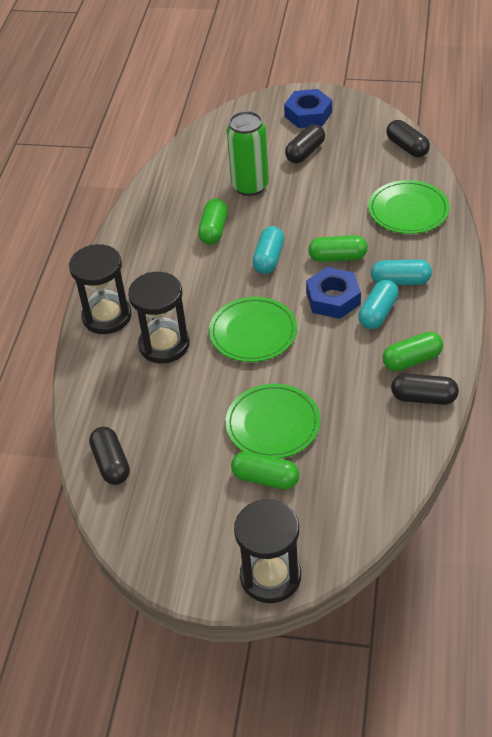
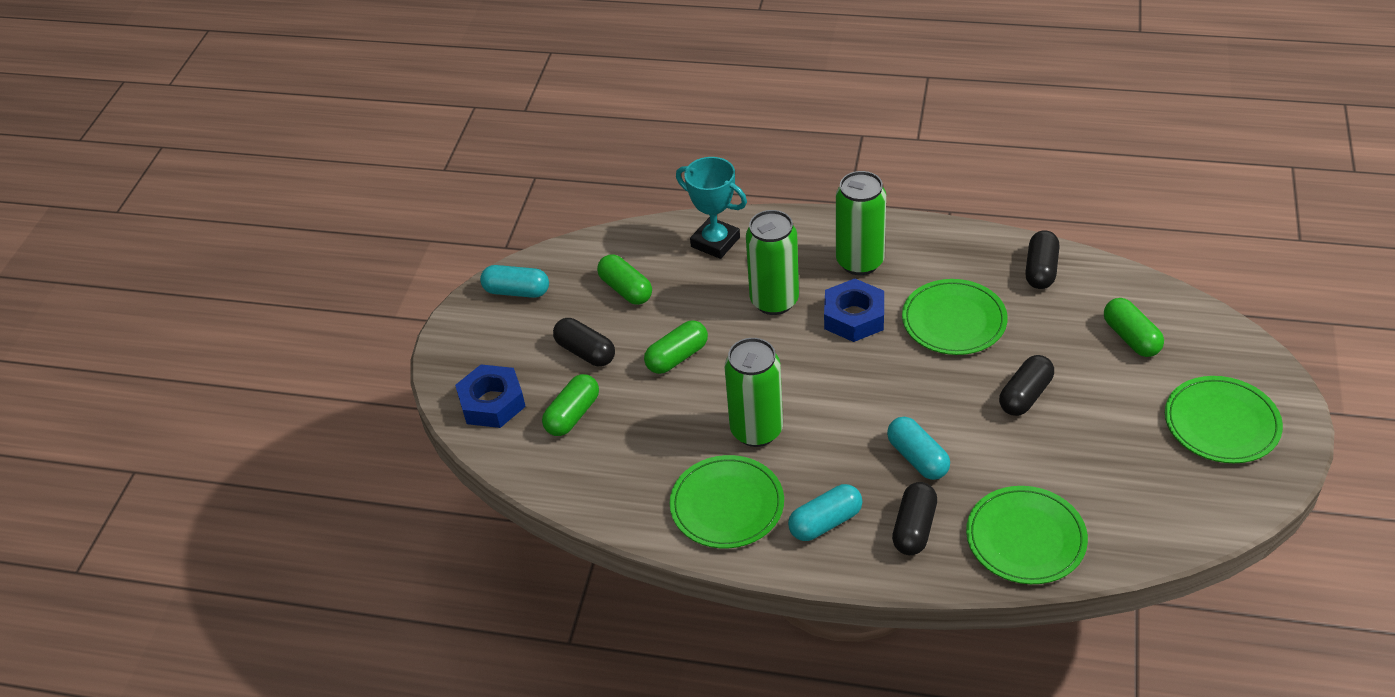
black hourglass: 3 -> 0
green can: 1 -> 3
green plate: 3 -> 4
turquoise trophy: 0 -> 1

